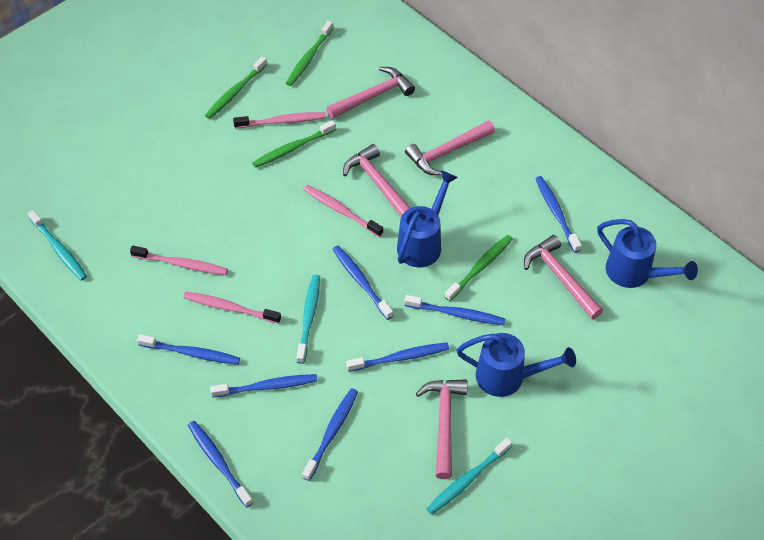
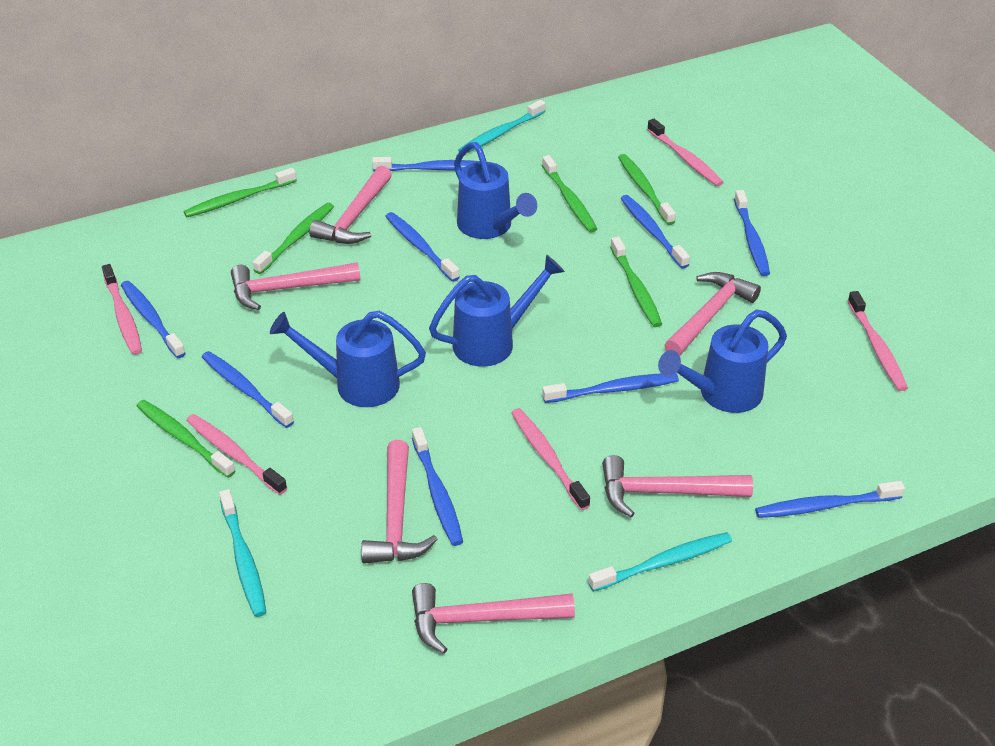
blue toothbrush: 8 -> 9
blue watering can: 3 -> 4
green toothbrush: 4 -> 6
pink hammer: 5 -> 6
pink toothbrush: 4 -> 5

